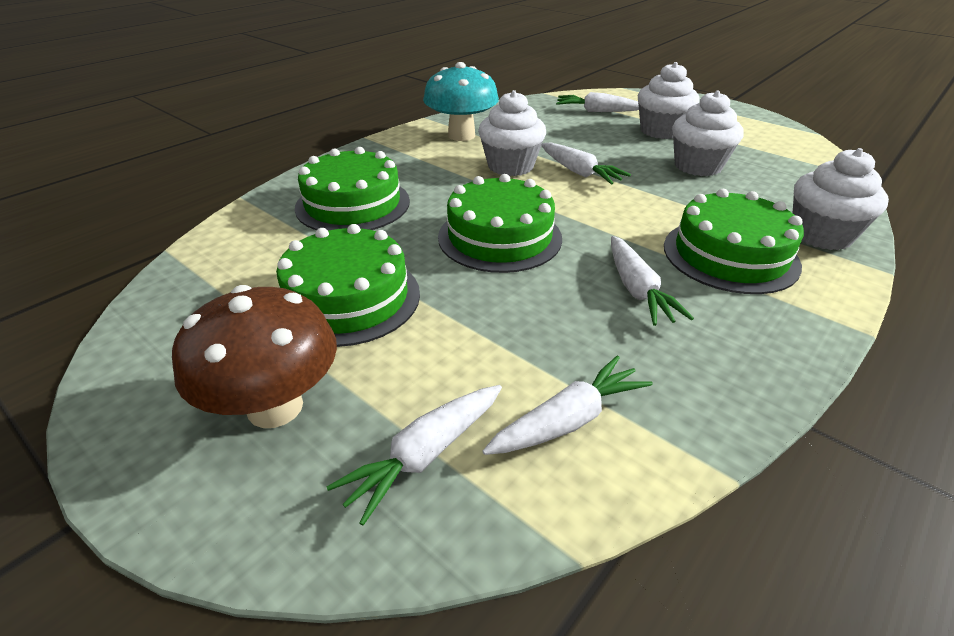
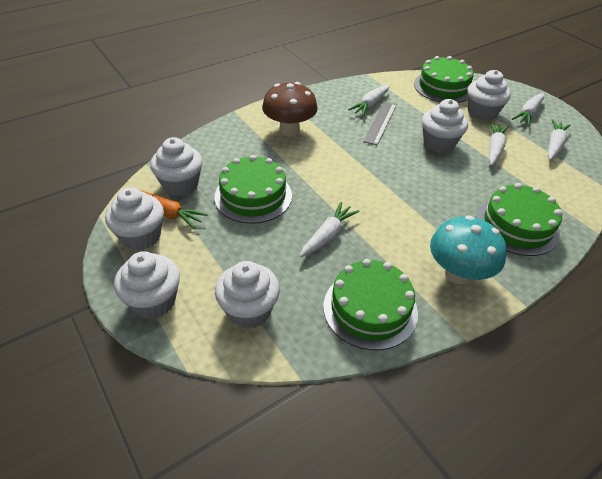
grey ruler: 0 -> 1
orange carrot: 0 -> 1
white cupcake: 4 -> 6

